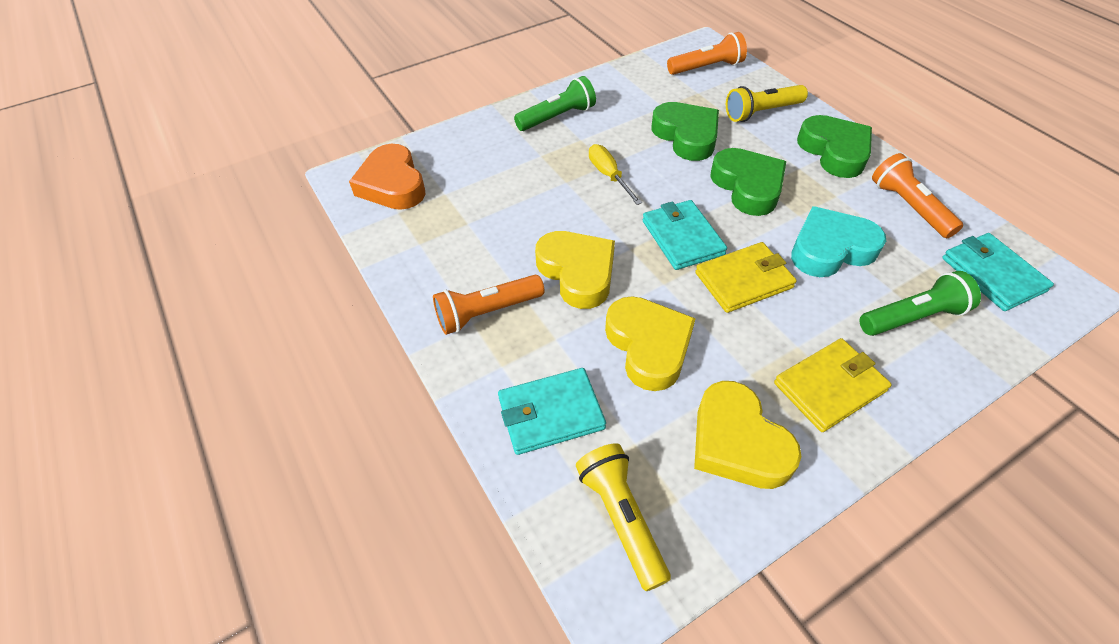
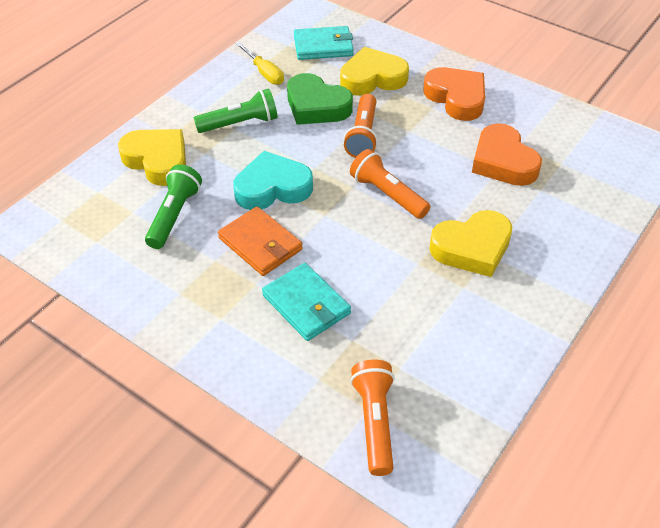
green heart: 3 -> 1
orange heart: 1 -> 2
orange wallet: 0 -> 1
turquoise wallet: 3 -> 2
yellow flashlight: 2 -> 0
yellow wallet: 2 -> 0

